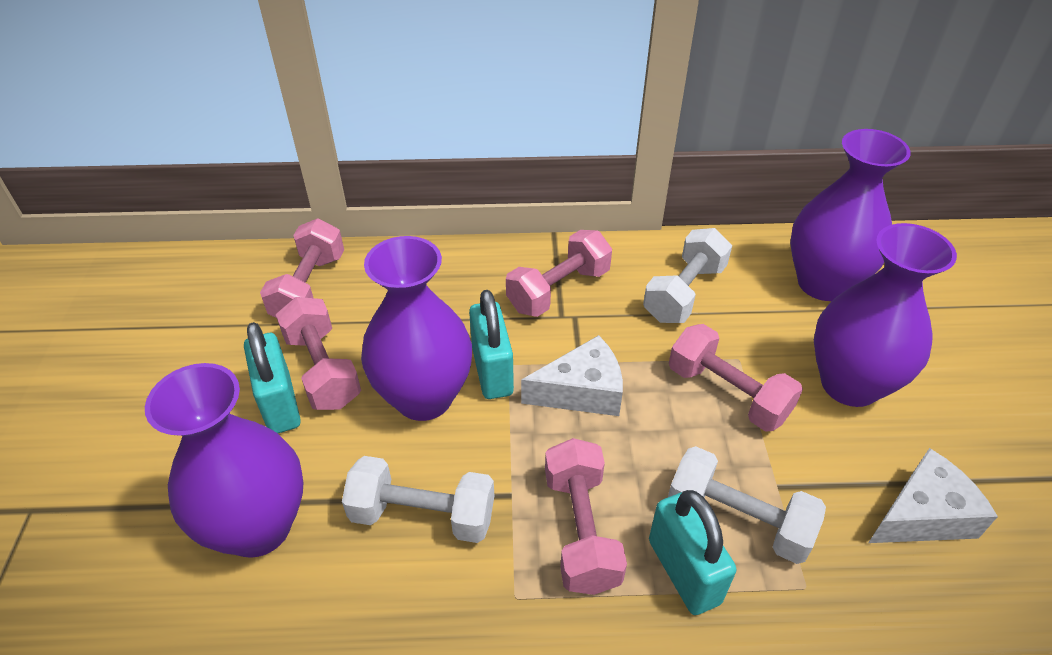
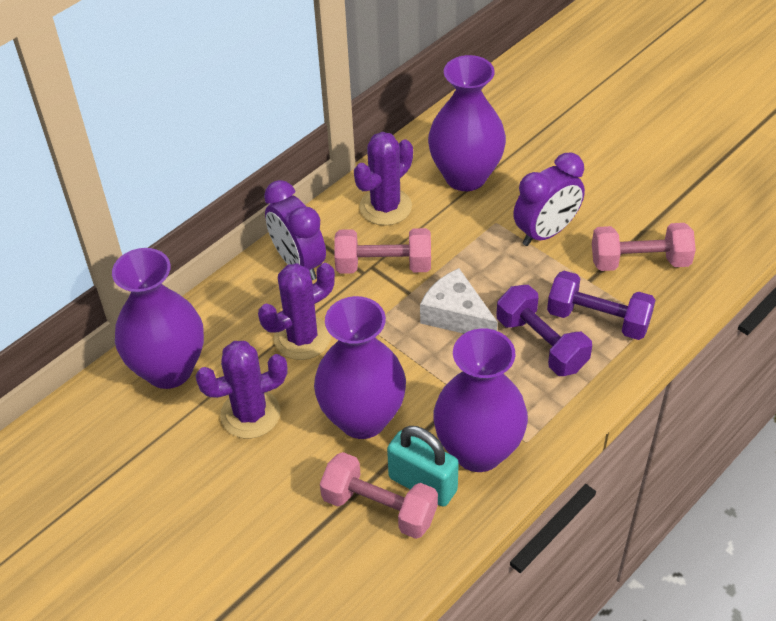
pink dumbbell: 5 -> 3
purple cactus: 0 -> 3
purple clock: 0 -> 2
purple dumbbell: 0 -> 2
turquoise padlock: 3 -> 1
white cheese: 2 -> 1
white dumbbell: 3 -> 0

